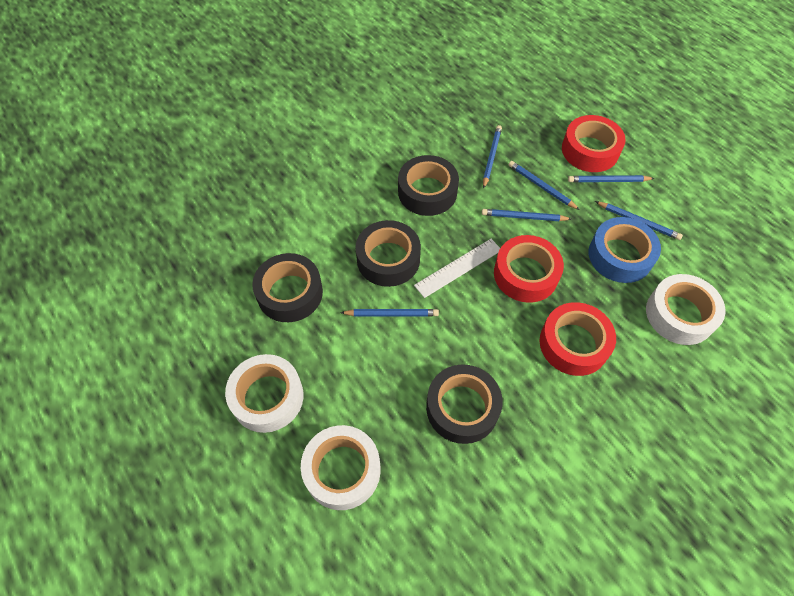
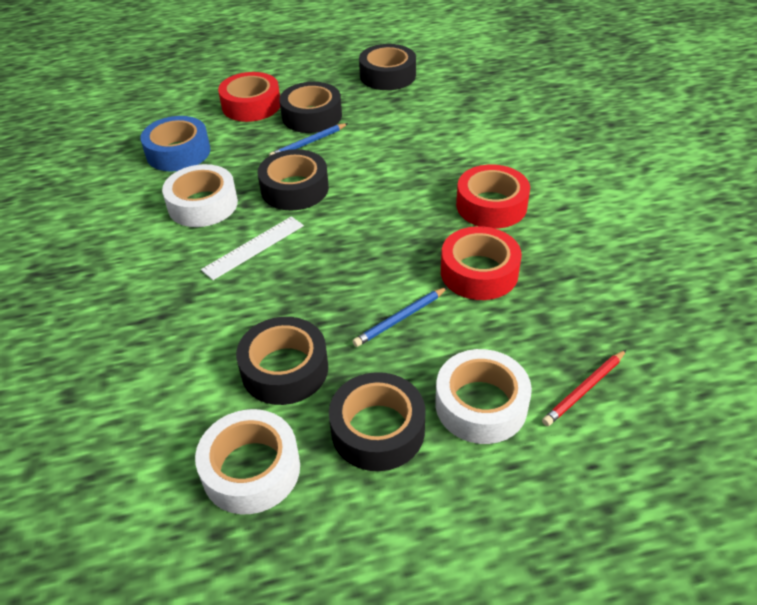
black tape: 4 -> 5
blue pencil: 6 -> 2
red pencil: 0 -> 1

